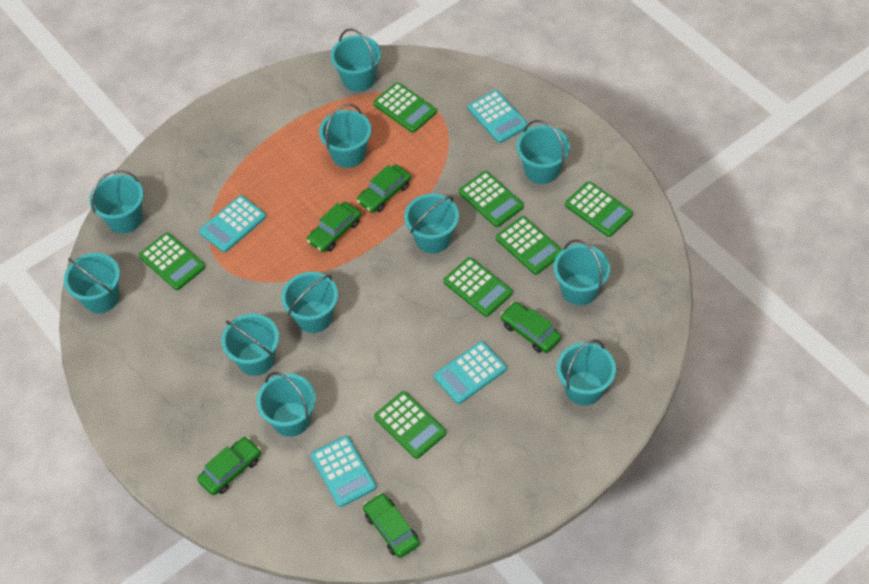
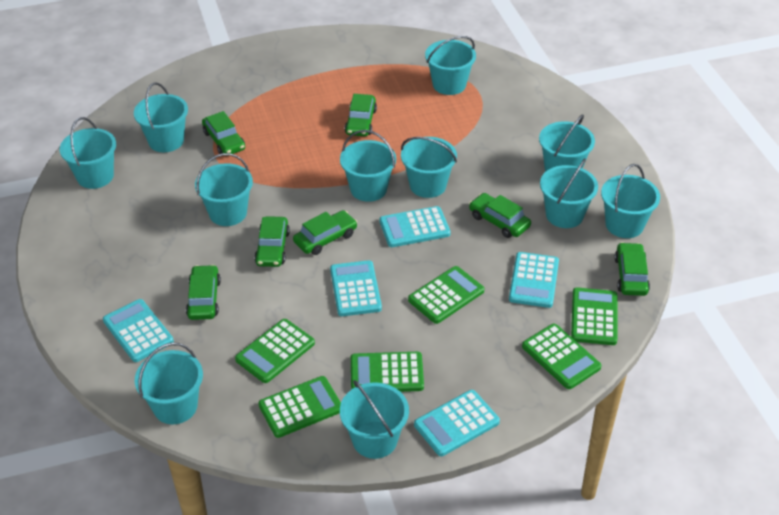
green calculator: 7 -> 6
green car: 5 -> 7
turquoise calculator: 4 -> 5

